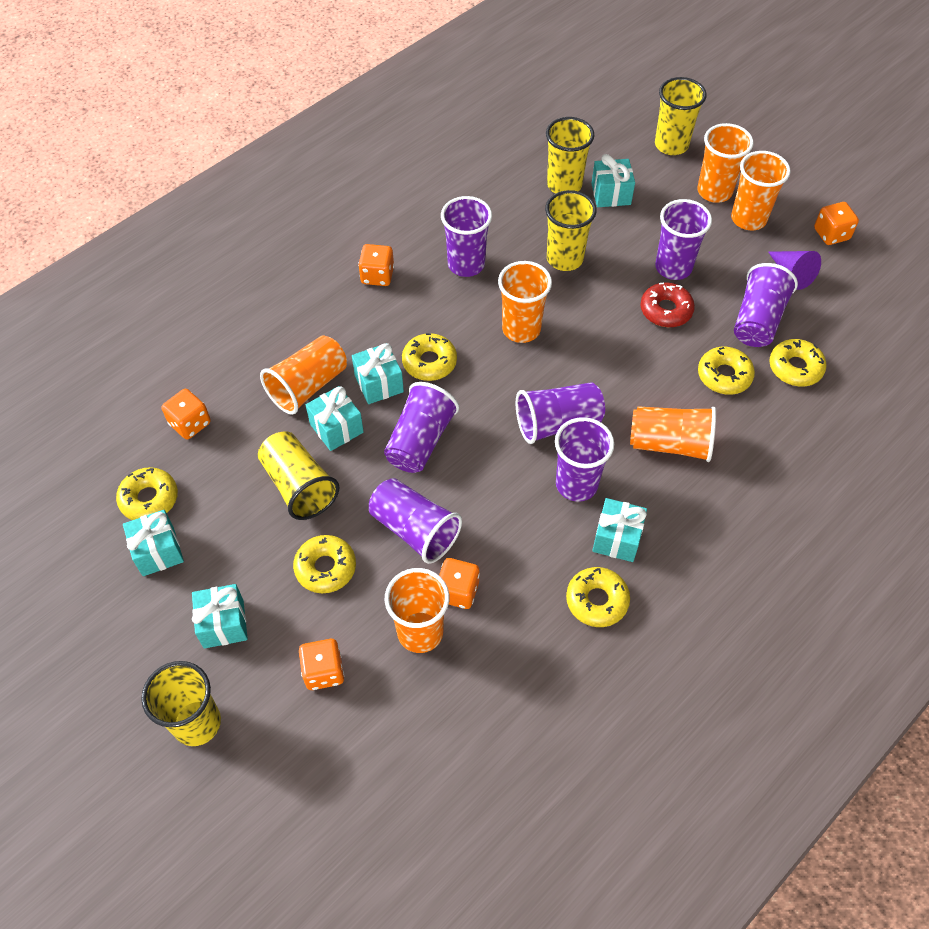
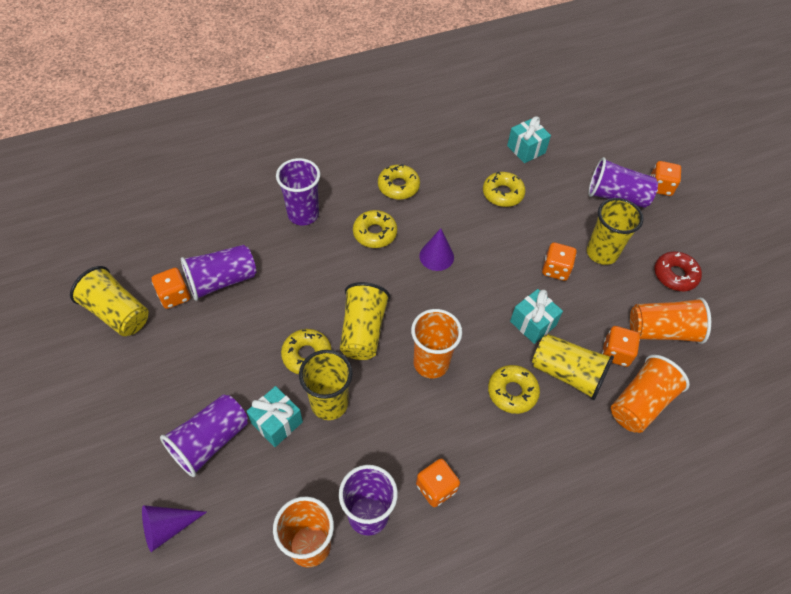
orange cup: 6 -> 4
purple cone: 1 -> 2
purple cup: 7 -> 5
turquoise gift: 6 -> 3
yellow donut: 6 -> 5

